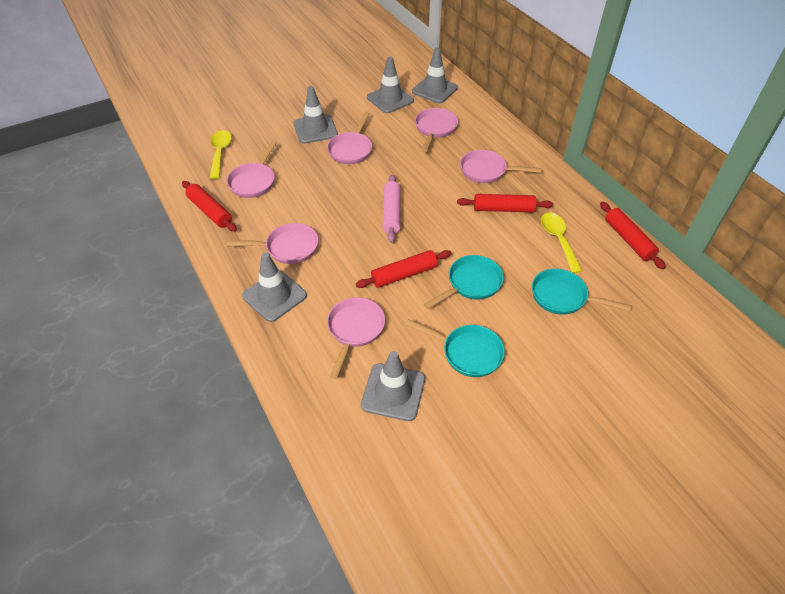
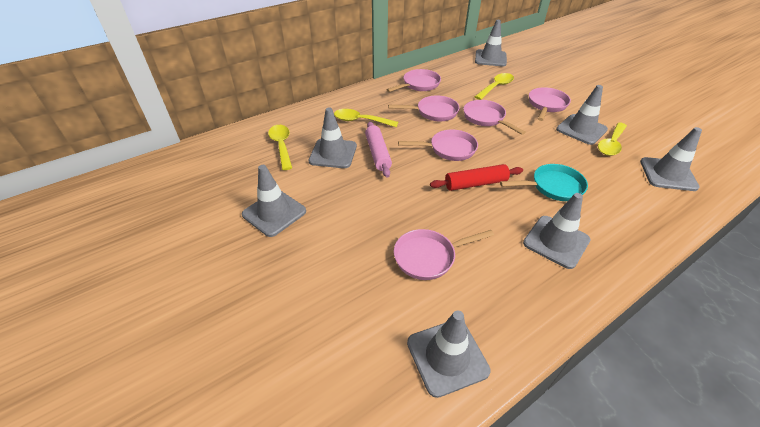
grey traffic cone: 5 -> 7
red rolling pin: 4 -> 1
turquoise pan: 3 -> 1
yellow spoon: 2 -> 4

